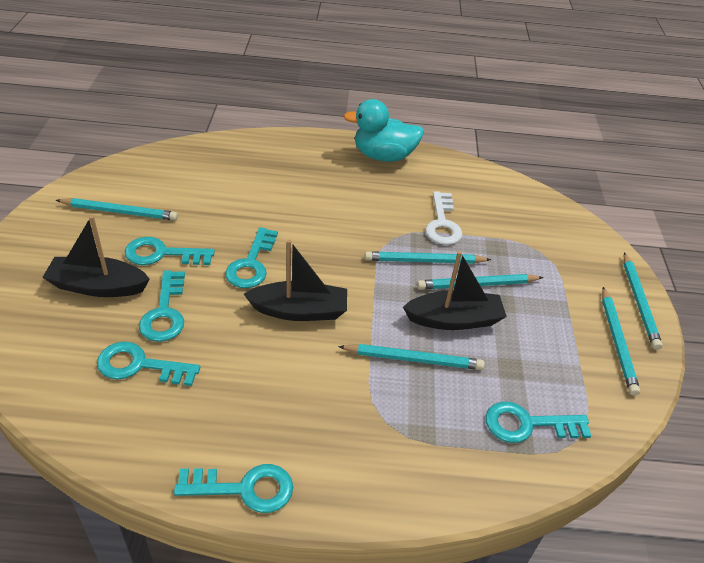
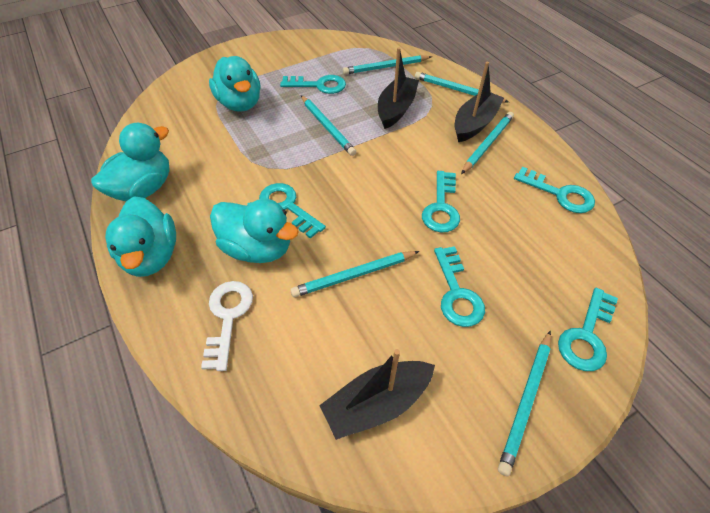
turquoise duck: 1 -> 4

